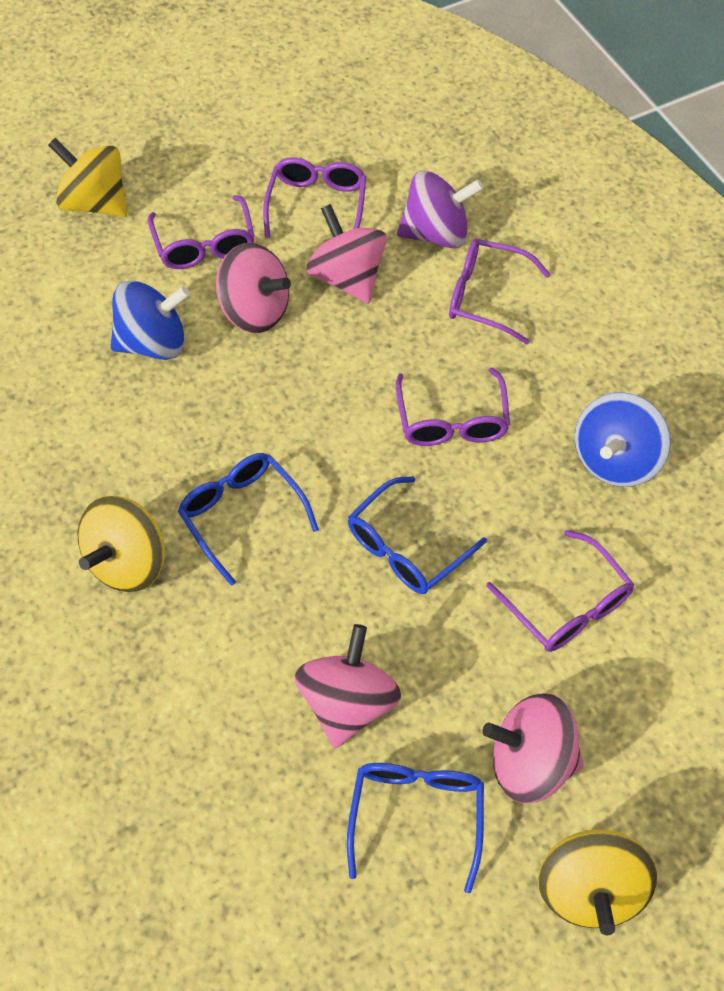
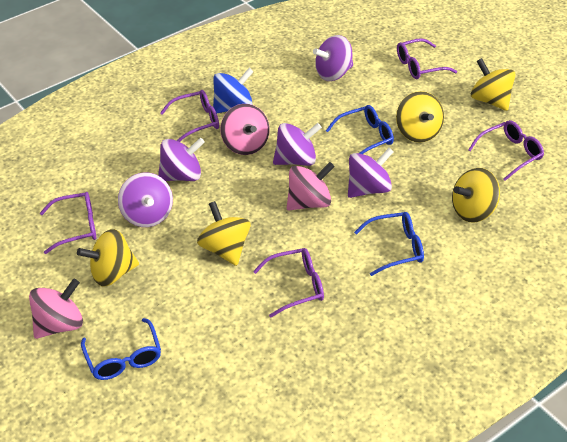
blue spinning top: 2 -> 1
pink spinning top: 4 -> 3
purple spinning top: 1 -> 5
yellow spinning top: 3 -> 5

